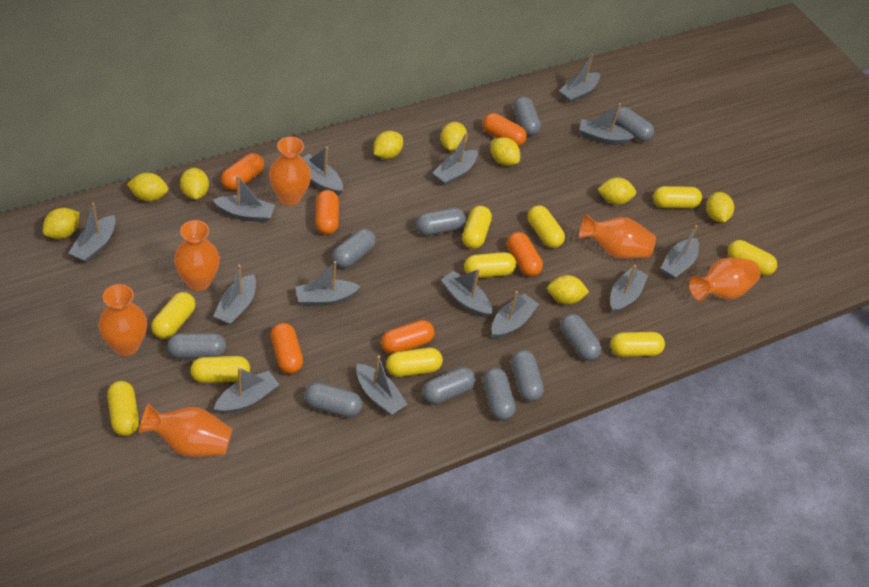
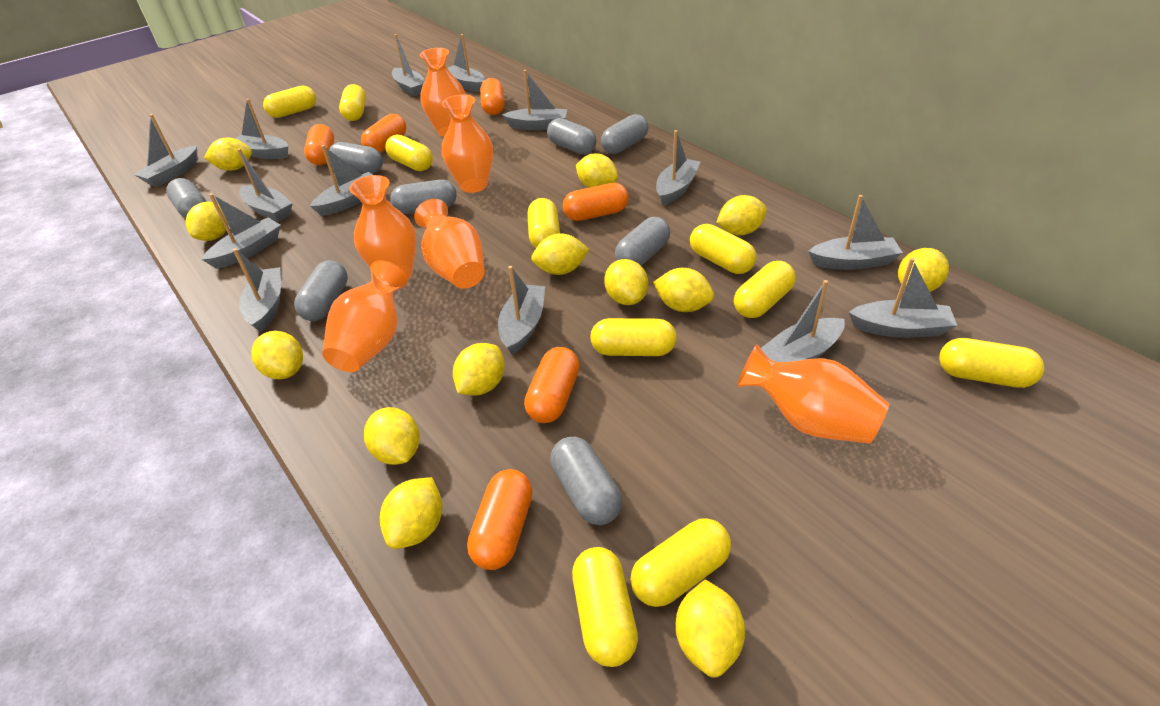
grey capsule: 10 -> 8
yellow lemon: 9 -> 13

